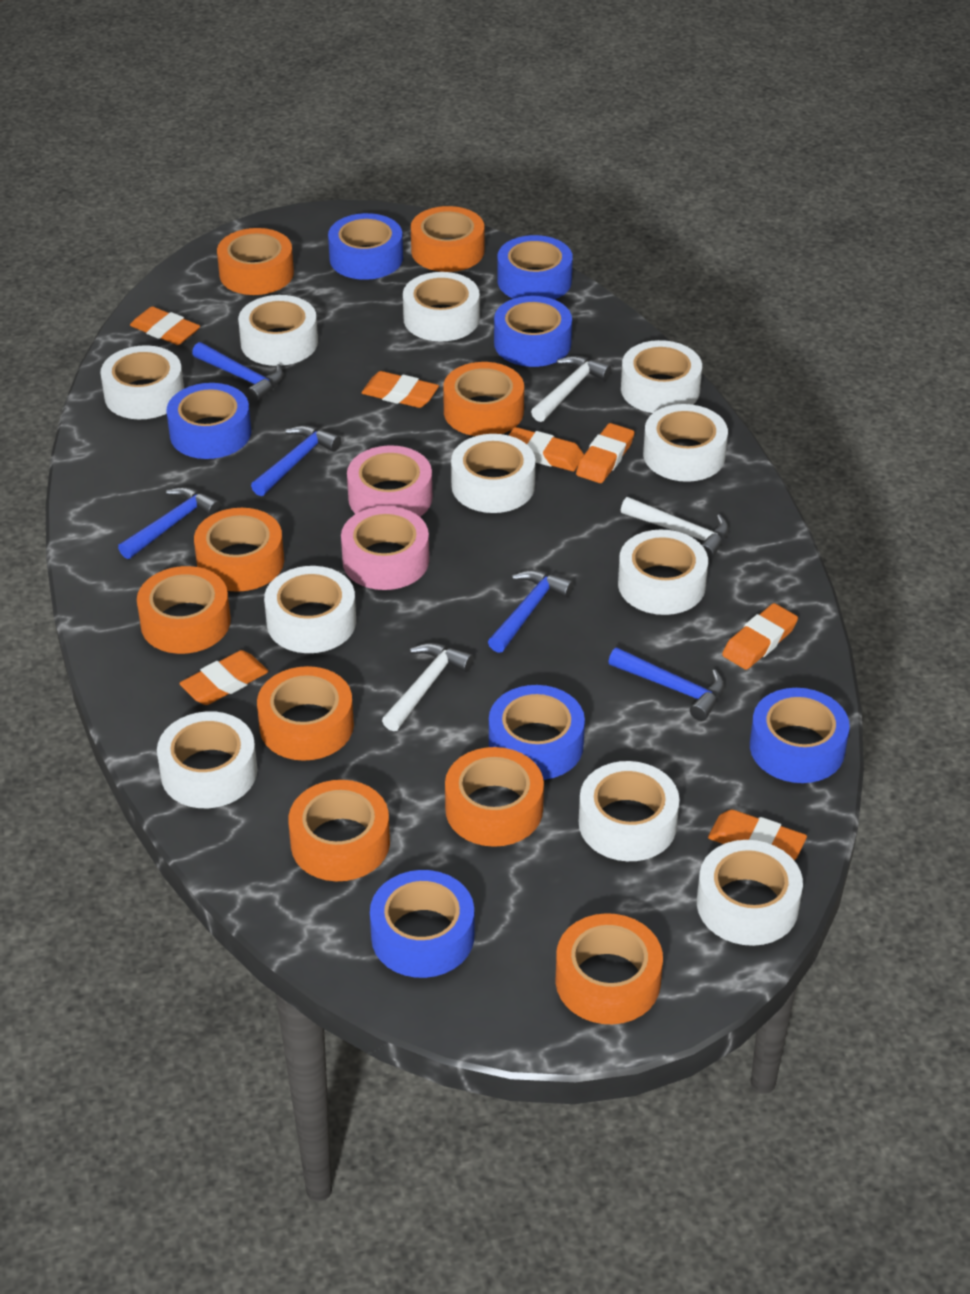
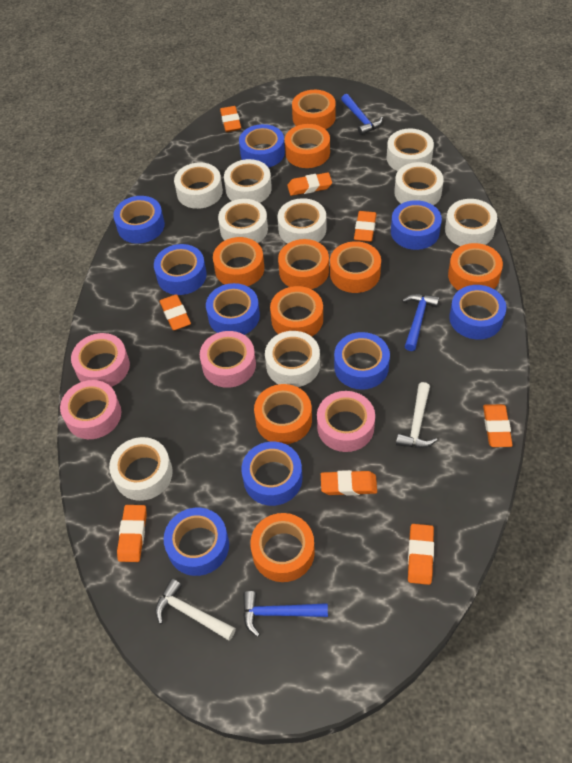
blue hammer: 5 -> 3
blue tape: 7 -> 9
orange eraser: 7 -> 8
pink tape: 2 -> 4
white hammer: 3 -> 2
white tape: 11 -> 9

